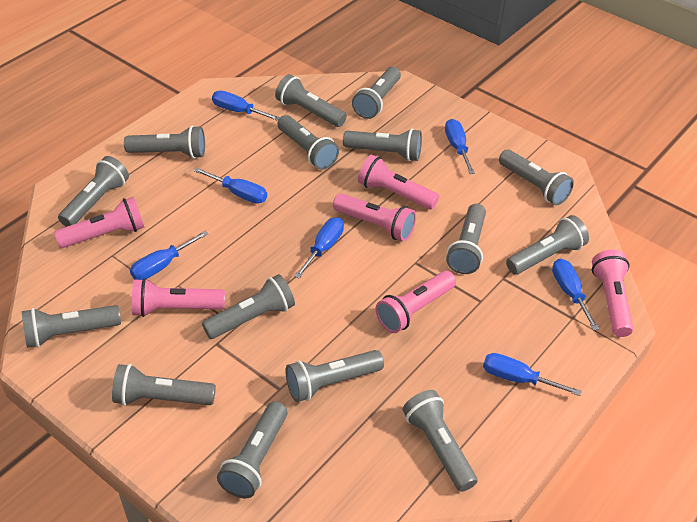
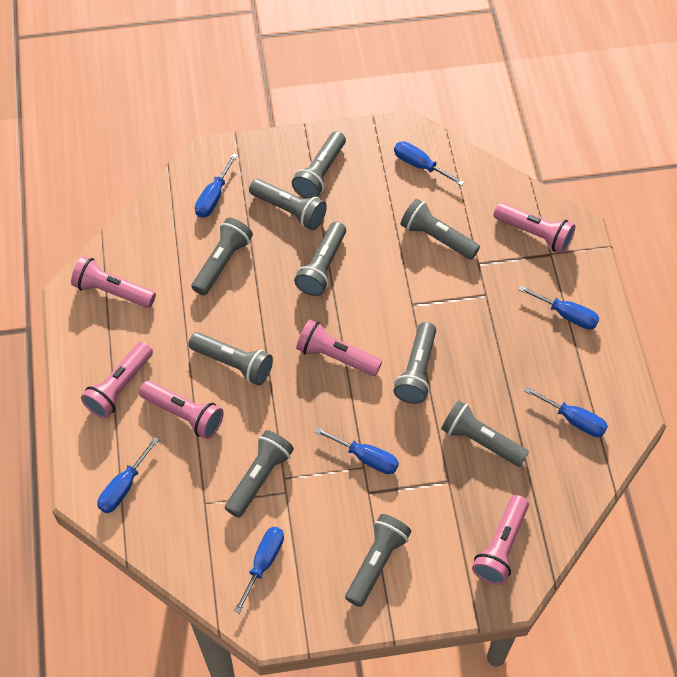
grey flashlight: 15 -> 10

